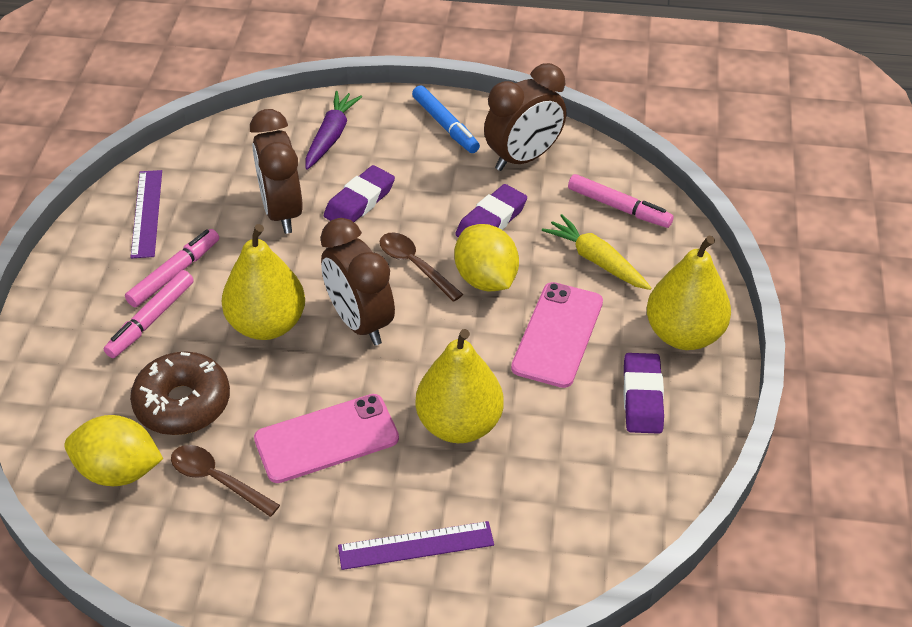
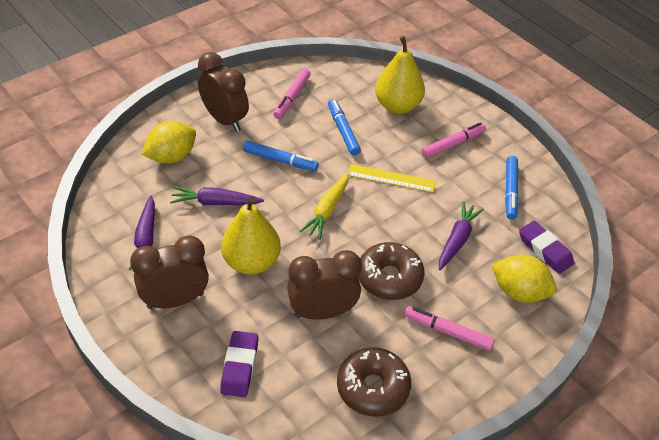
blue marker: 1 -> 3
brown donut: 1 -> 2
brown spoon: 2 -> 0
pink phone: 2 -> 0
purple carrot: 1 -> 3
purple eraser: 3 -> 2
purple ruler: 2 -> 0
yellow pear: 3 -> 2
yellow ruler: 0 -> 1

